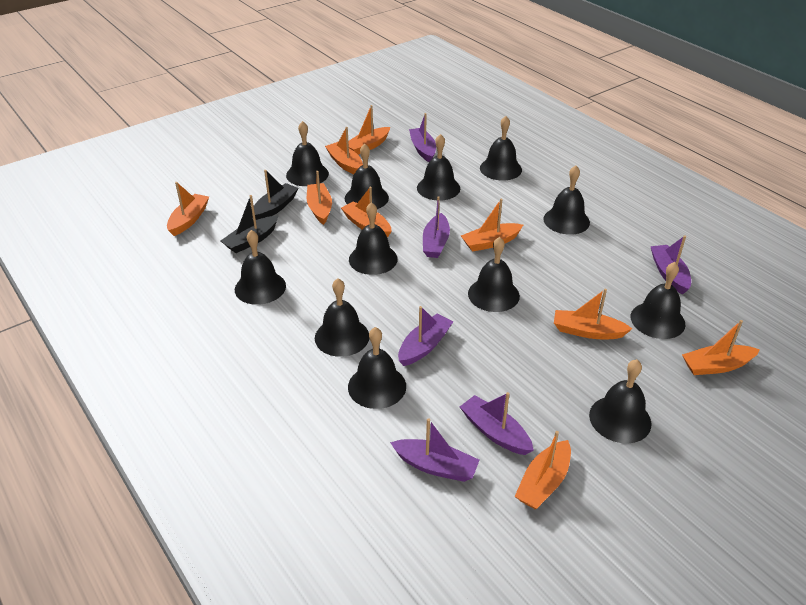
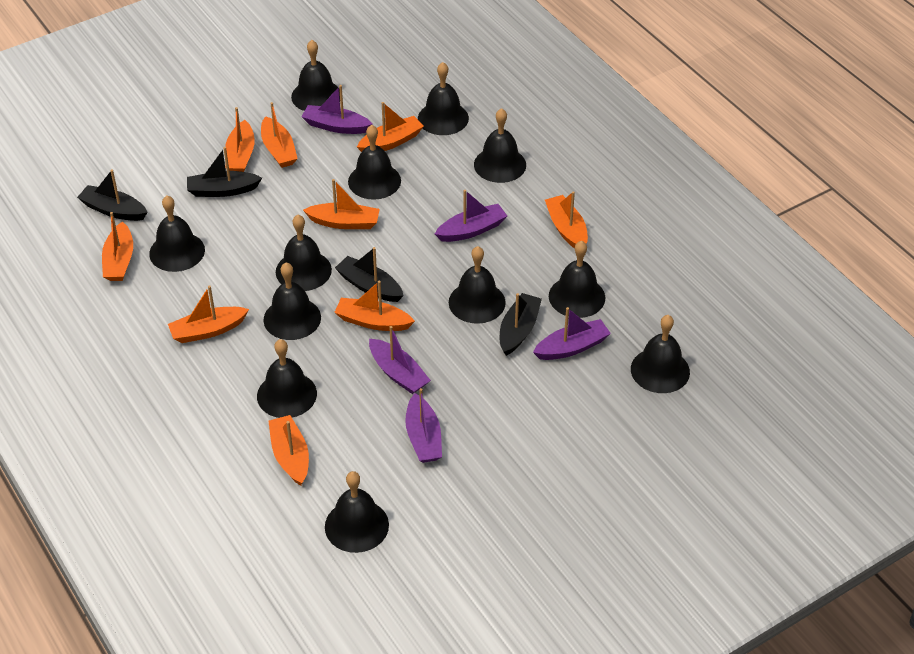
black boat: 2 -> 4
purple boat: 6 -> 5

